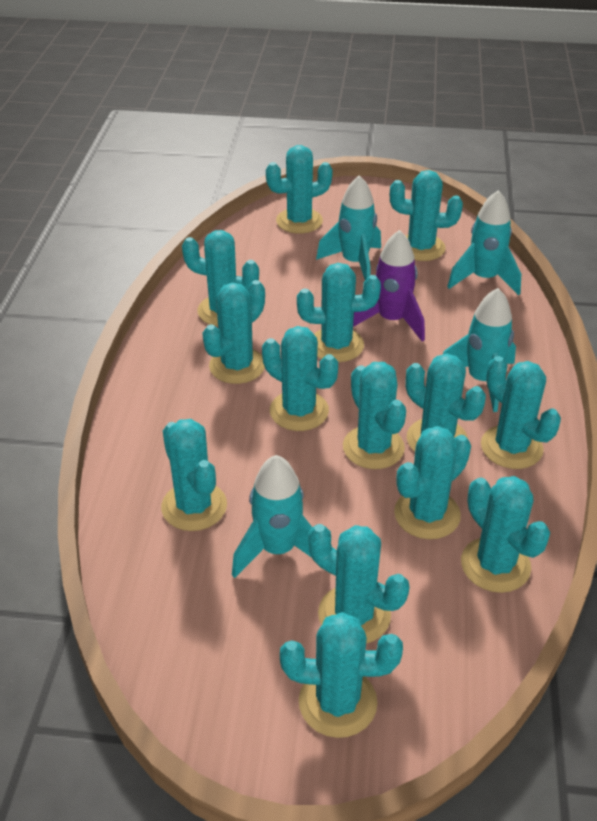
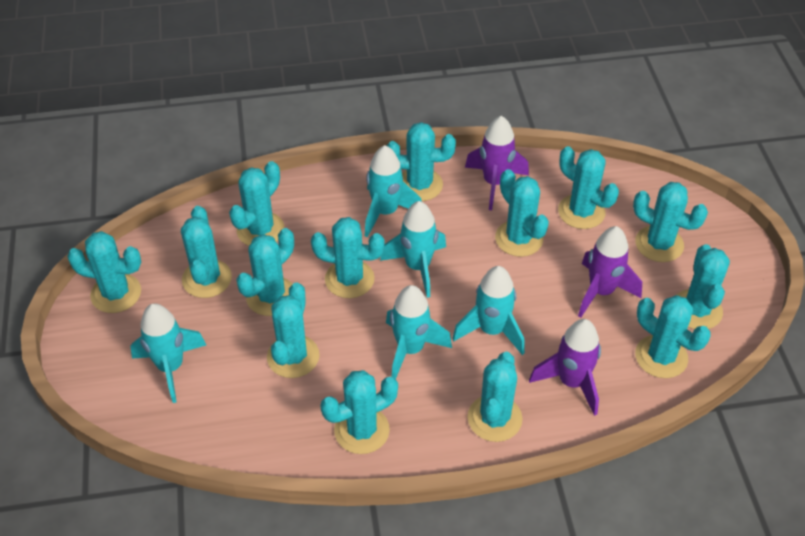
purple rocket: 1 -> 3
turquoise rocket: 4 -> 5

